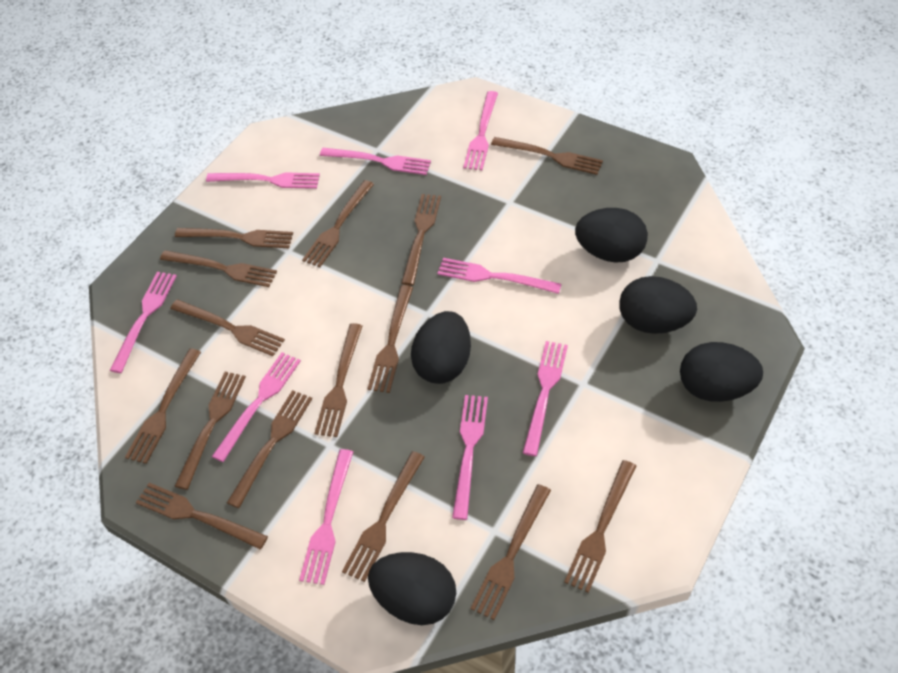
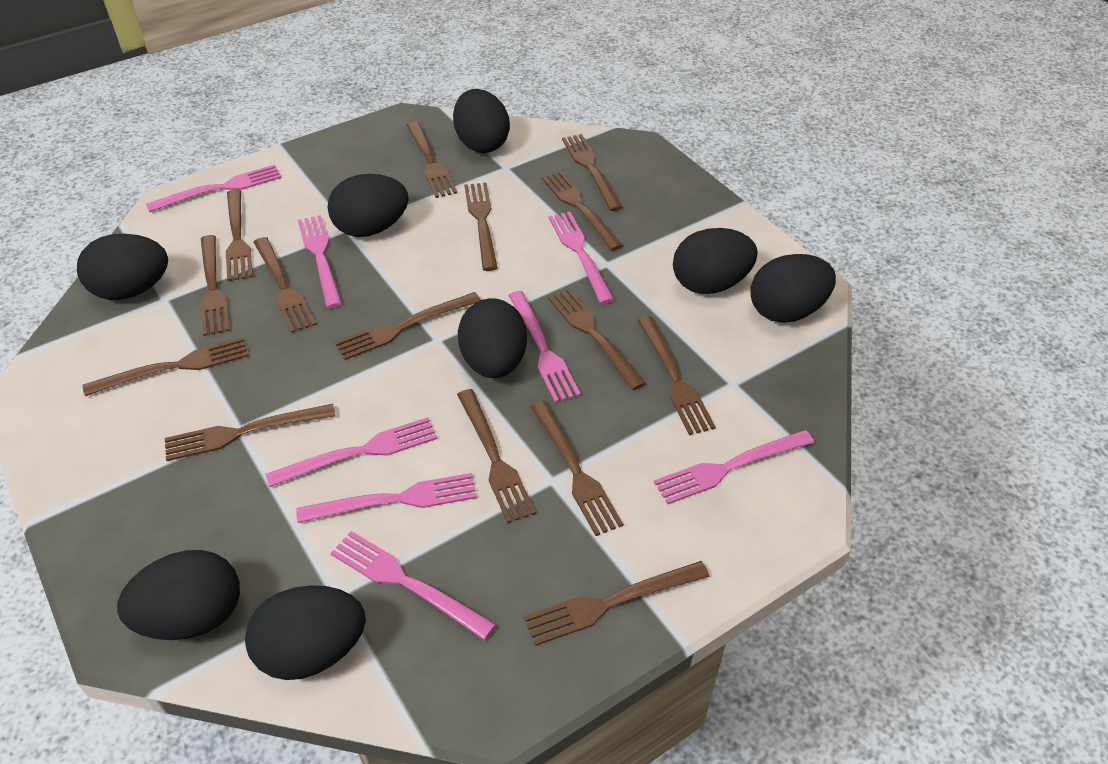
black egg: 5 -> 8
pink fork: 9 -> 8

